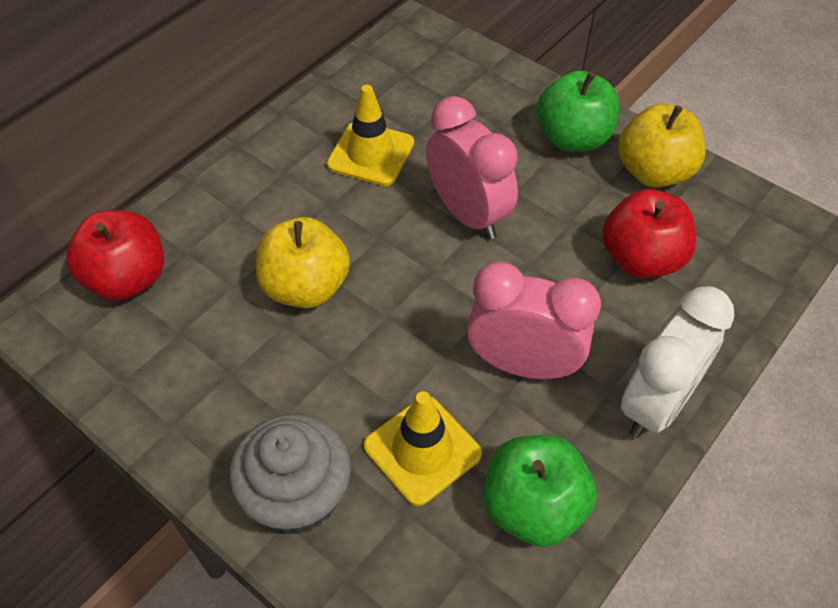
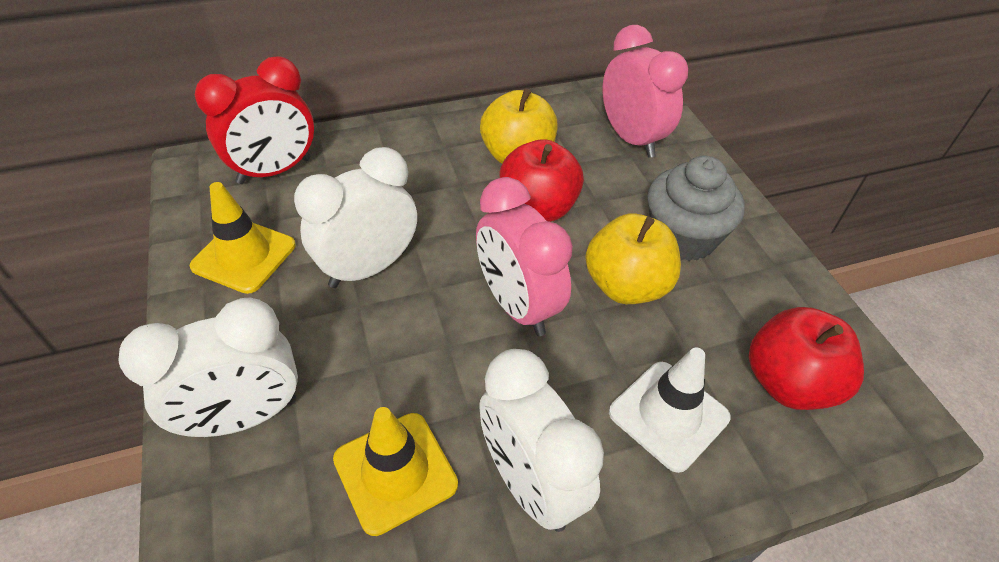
green apple: 2 -> 0
red clock: 0 -> 1
white clock: 1 -> 3
white traffic cone: 0 -> 1

